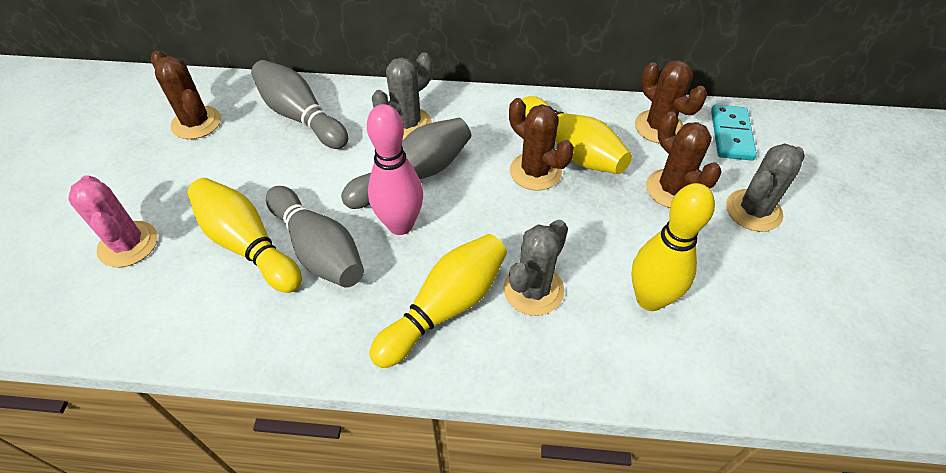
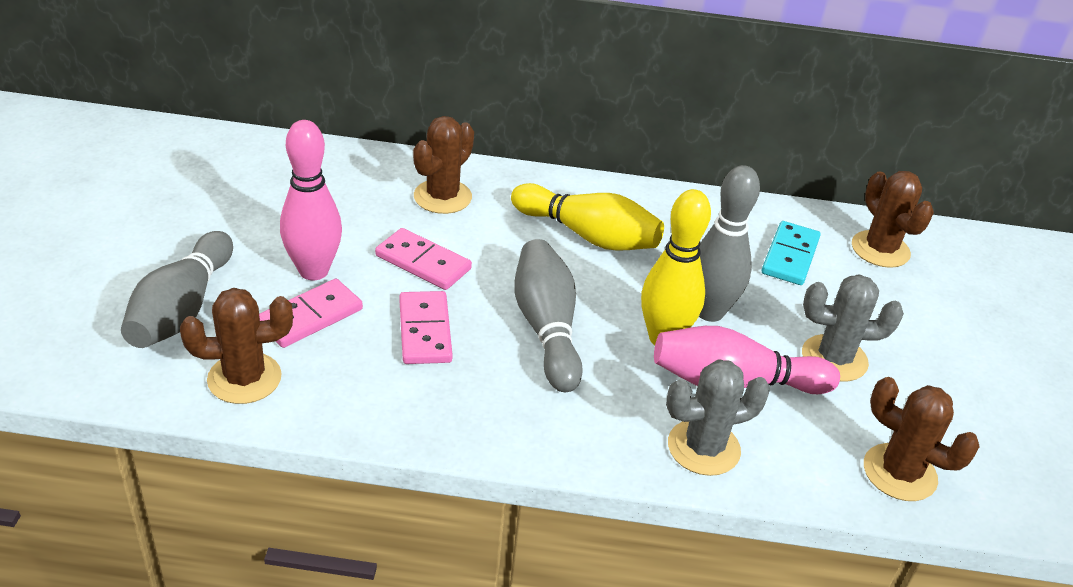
grey cactus: 3 -> 2
pink bowling pin: 1 -> 2
pink cactus: 1 -> 0
pink domino: 0 -> 3
yellow bowling pin: 4 -> 2

